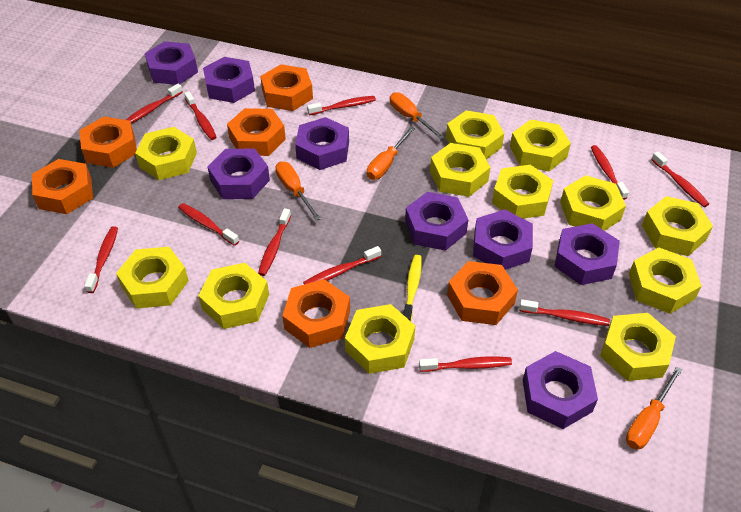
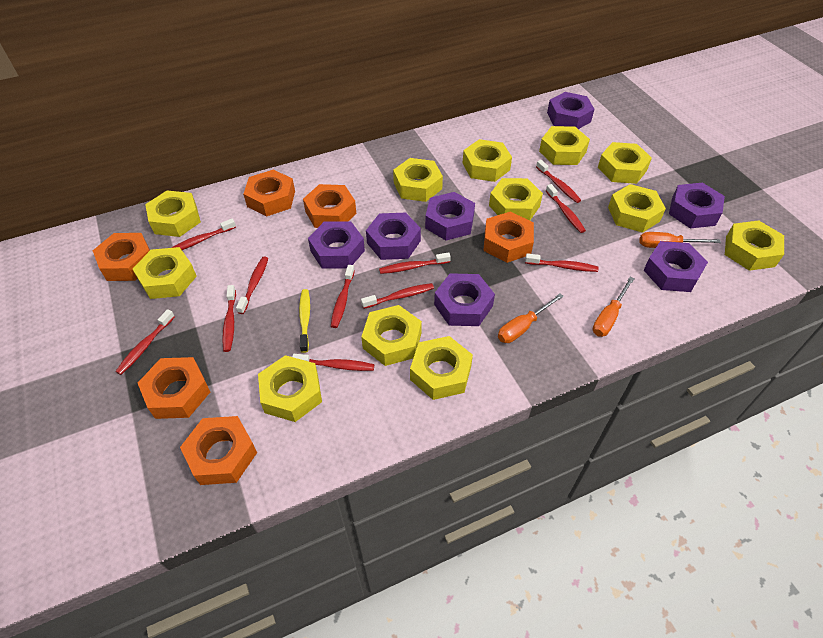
orange screwdriver: 4 -> 3
purple nut: 8 -> 7

